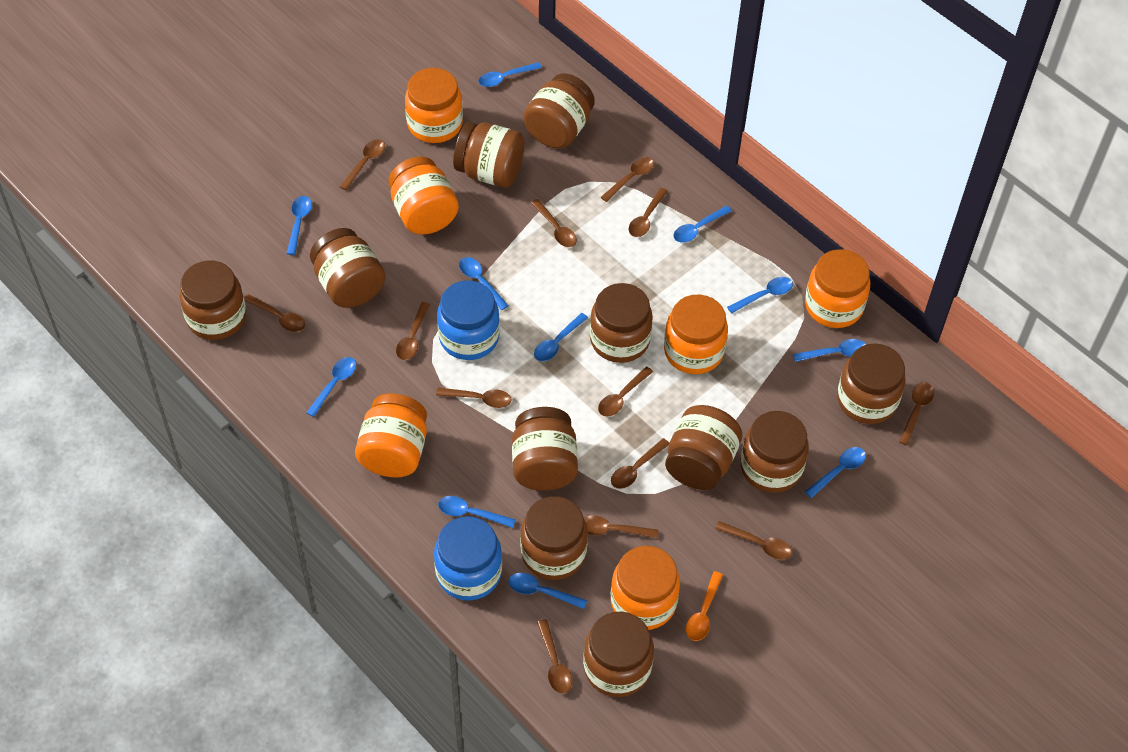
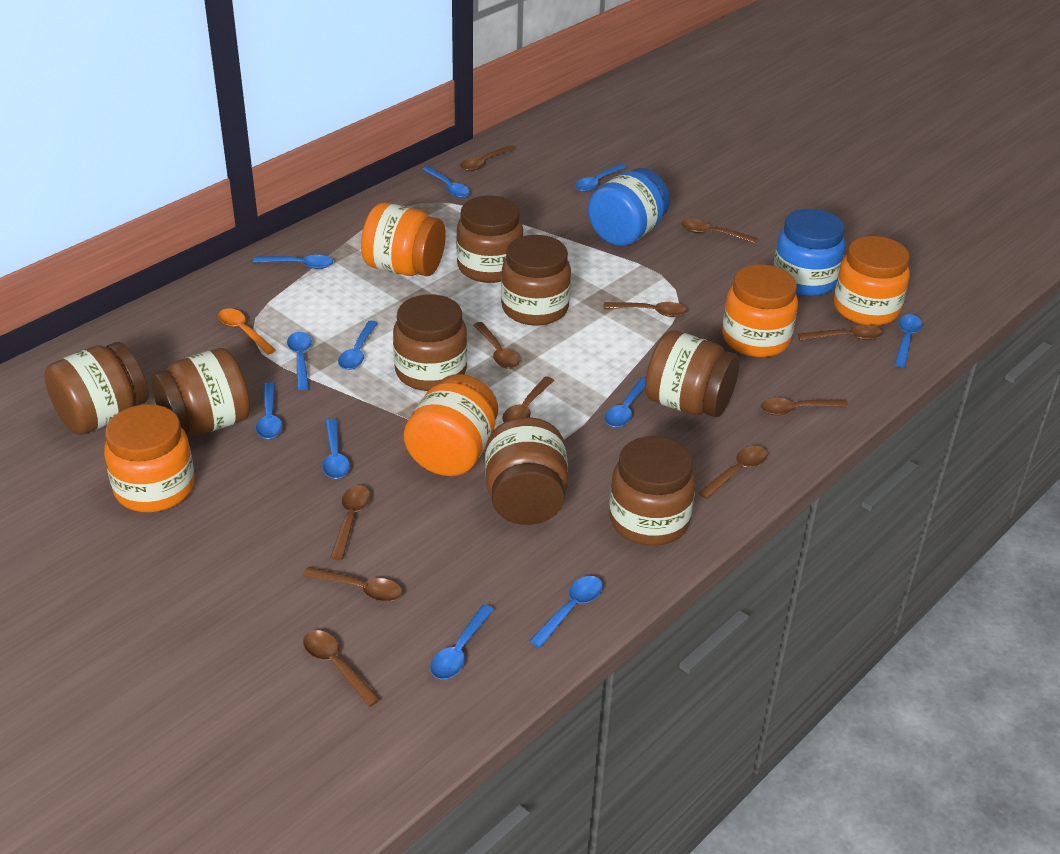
brown jar: 11 -> 8
brown spoon: 13 -> 11
orange jar: 6 -> 5

